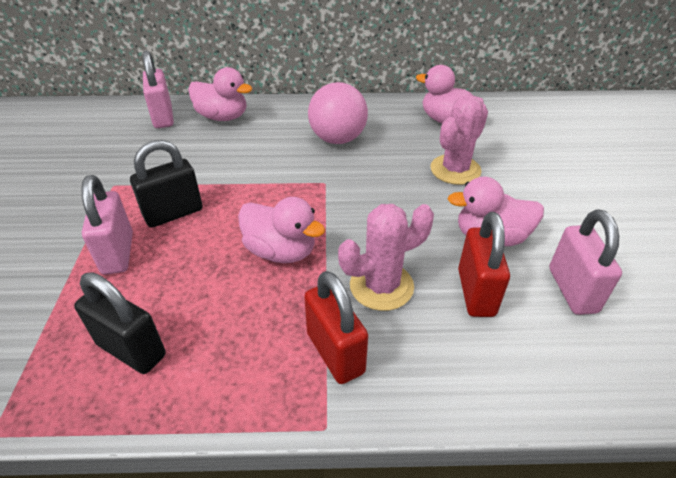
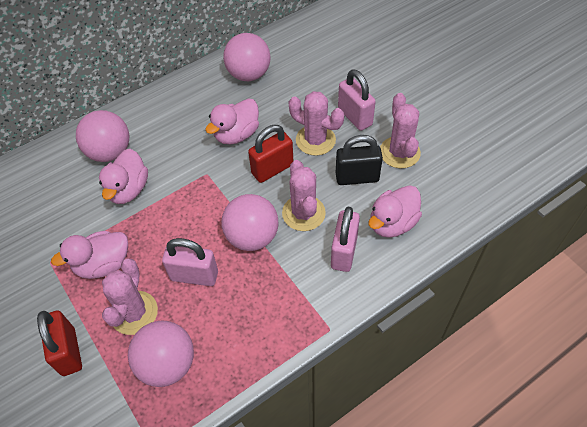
black padlock: 2 -> 1
pink ball: 1 -> 4
pink cactus: 2 -> 4

